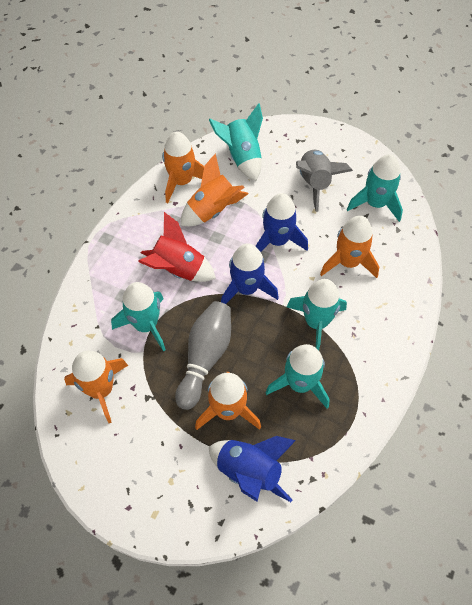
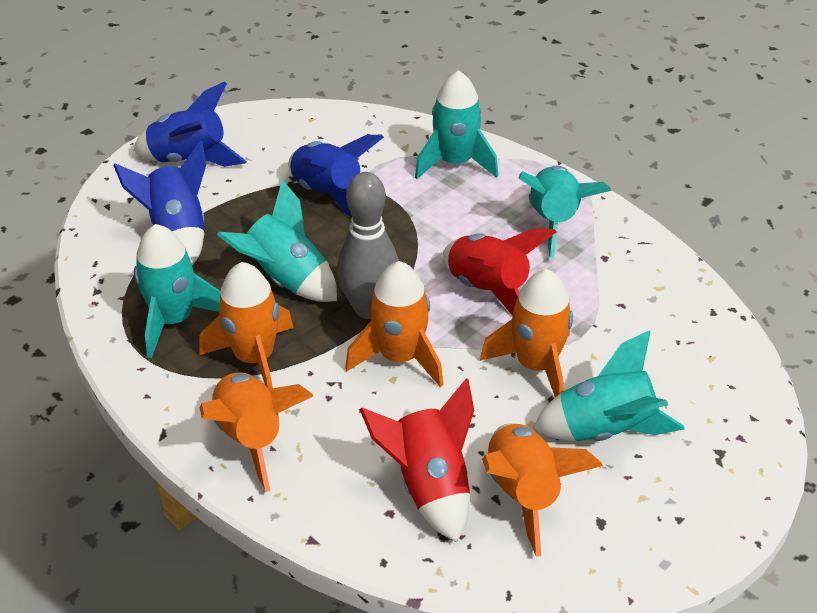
grey rocket: 1 -> 0
red rocket: 1 -> 2

